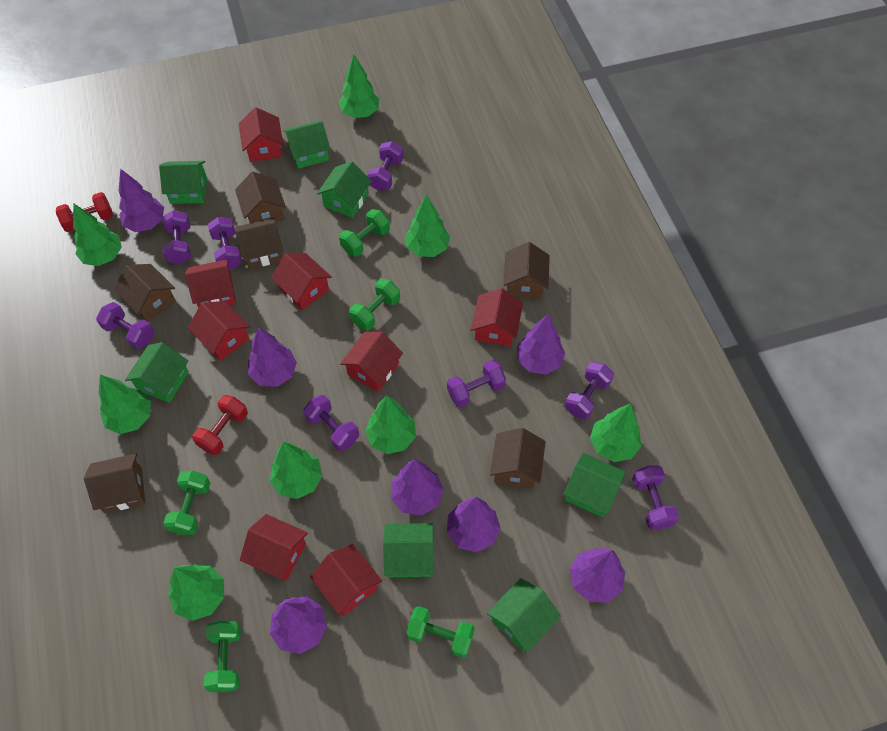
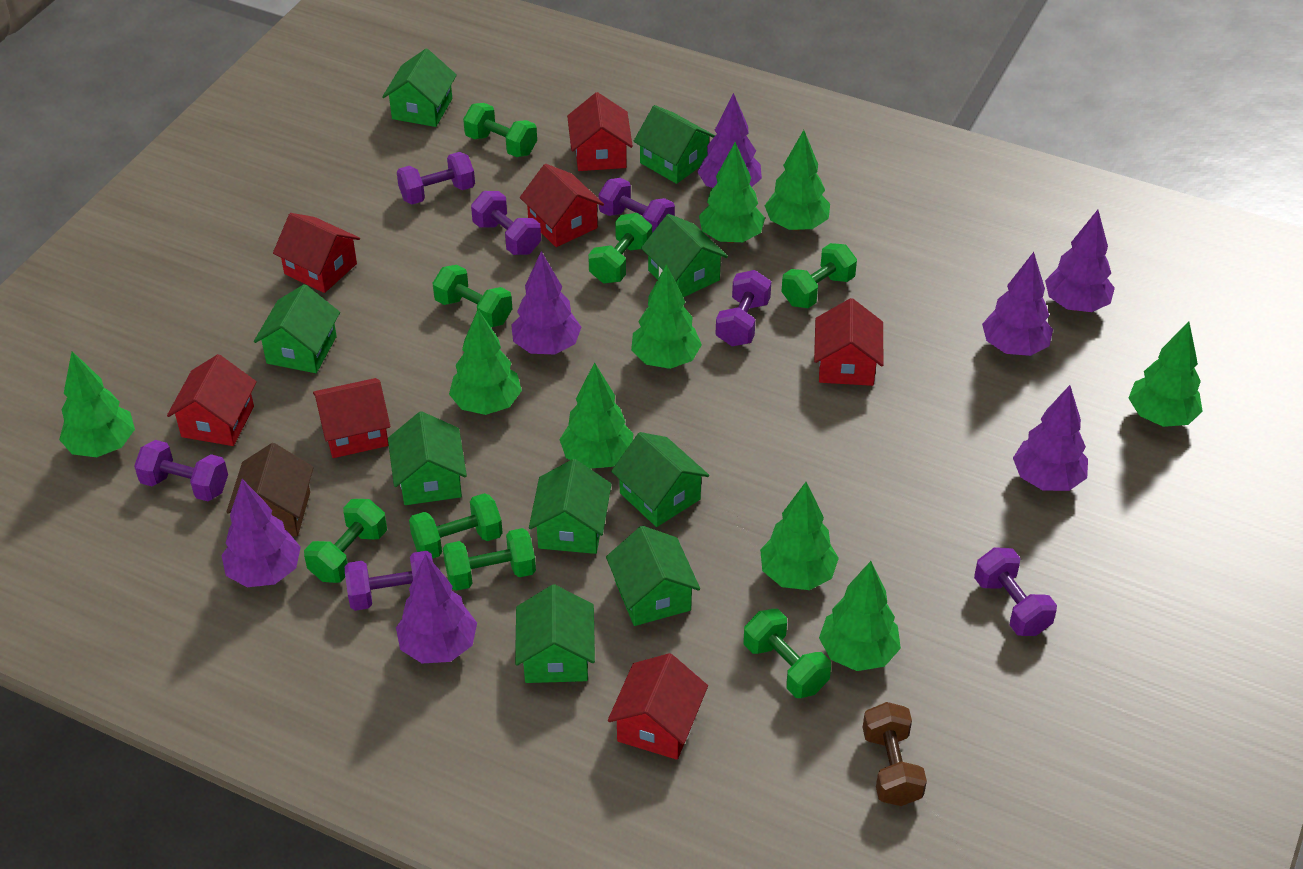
brown dumbbell: 0 -> 1
brown house: 6 -> 1
green dumbbell: 5 -> 8
green house: 7 -> 9
green tree: 8 -> 9
purple dumbbell: 8 -> 7
red dumbbell: 2 -> 0
red house: 8 -> 7

